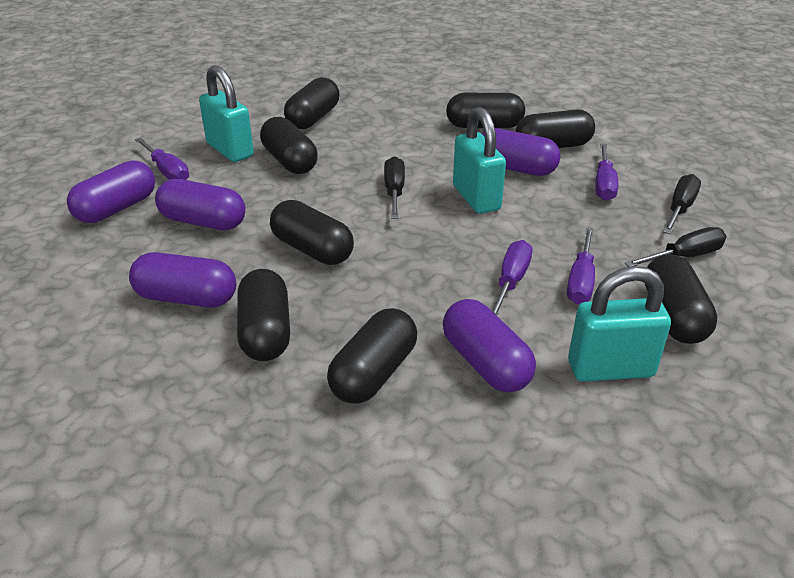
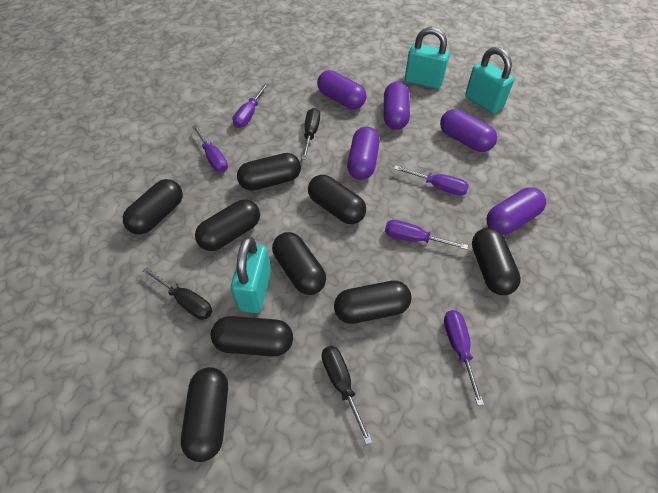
black capsule: 8 -> 9
purple screwdriver: 4 -> 5

